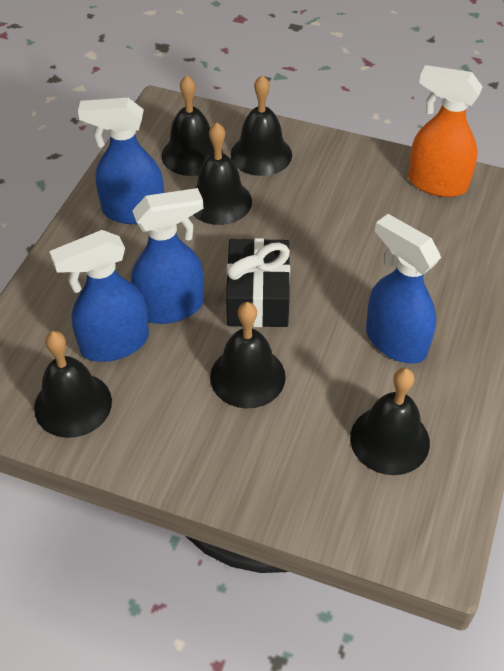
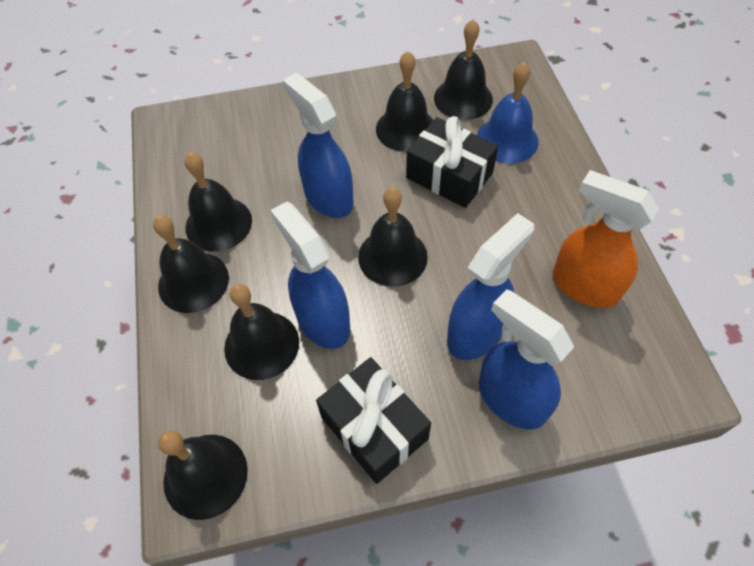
black bell: 6 -> 7
black gift: 1 -> 2
blue bell: 0 -> 1

